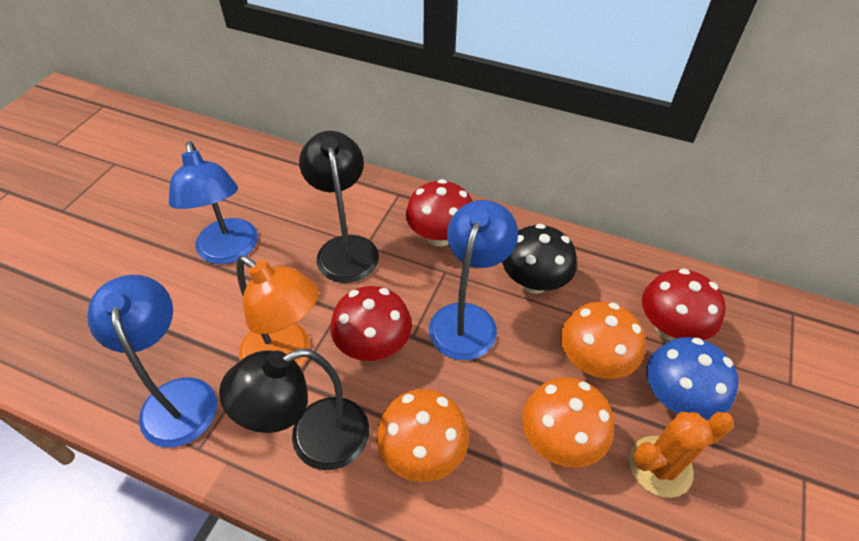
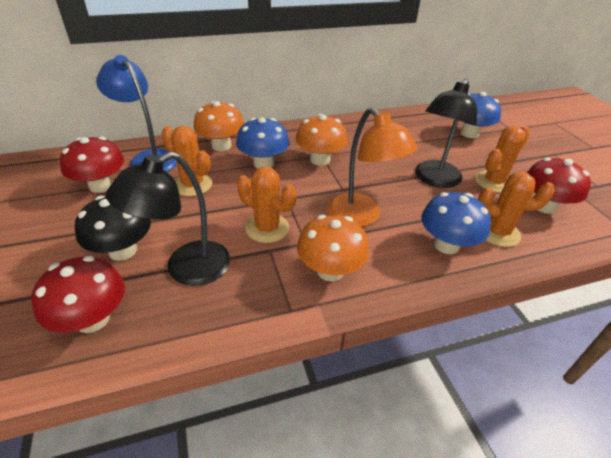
blue lamp: 3 -> 1
blue mushroom: 1 -> 3
orange cactus: 1 -> 4

